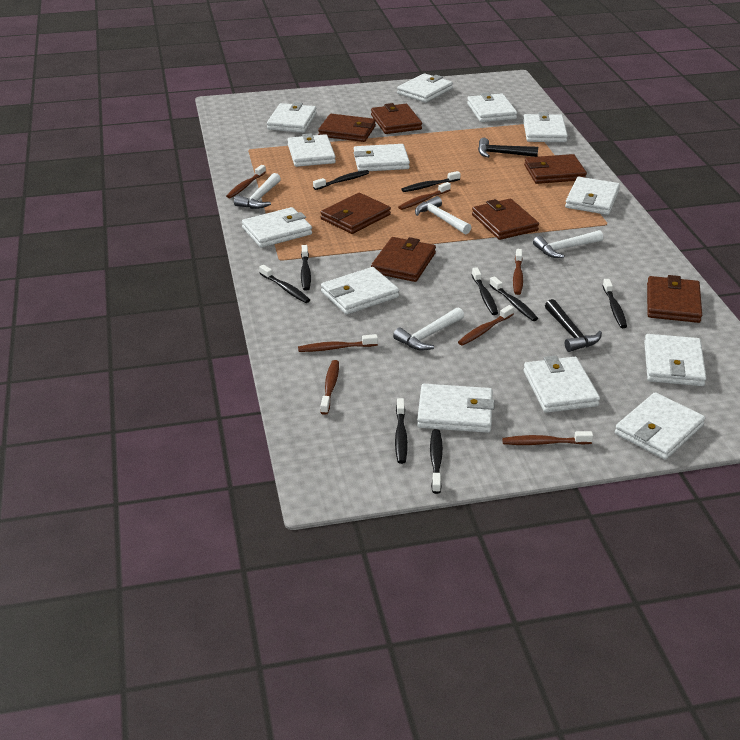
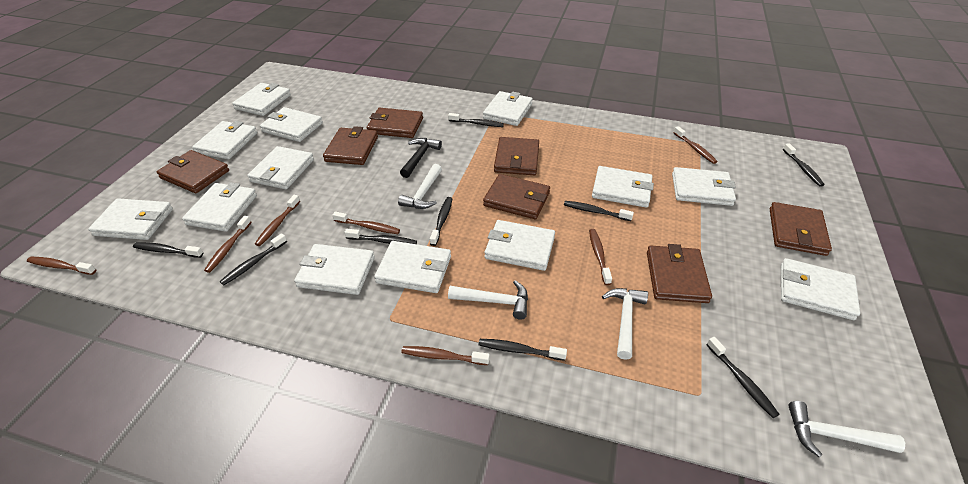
black hammer: 2 -> 1

